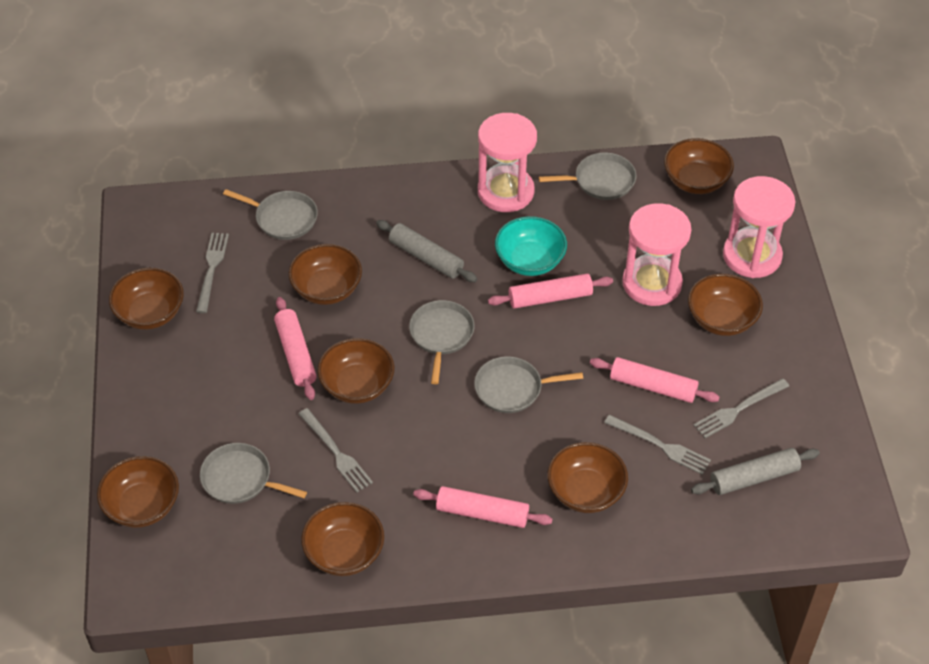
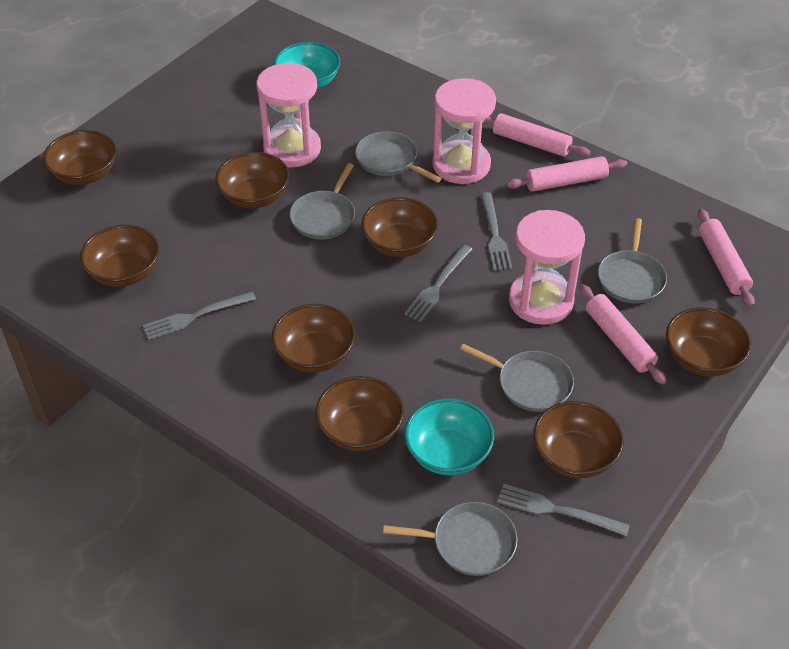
grey rolling pin: 2 -> 0
turquoise bowl: 1 -> 2

